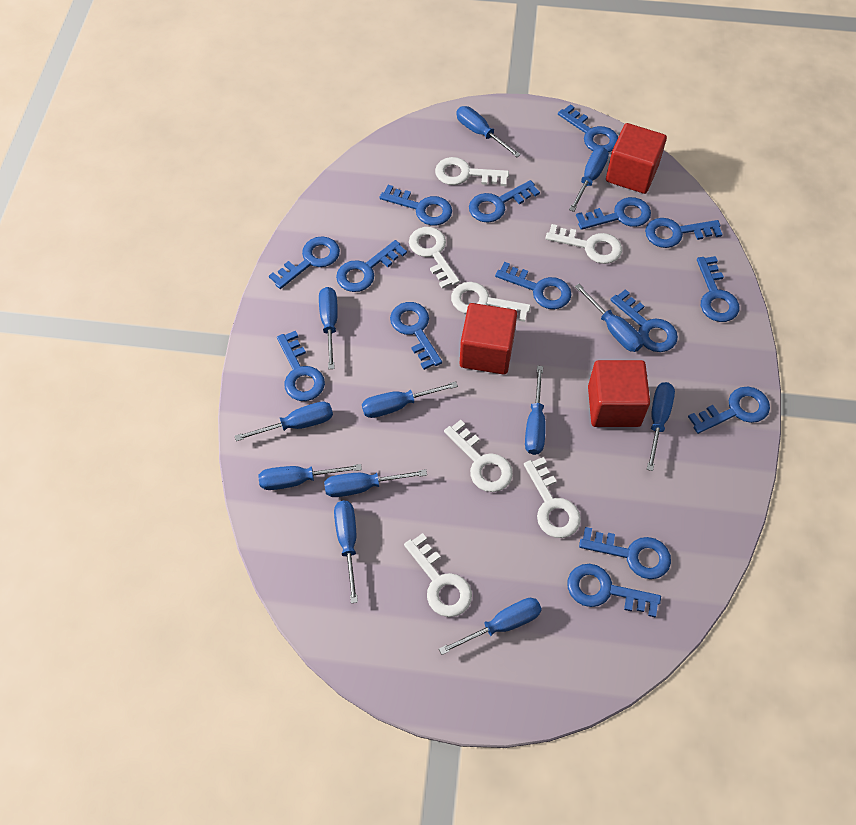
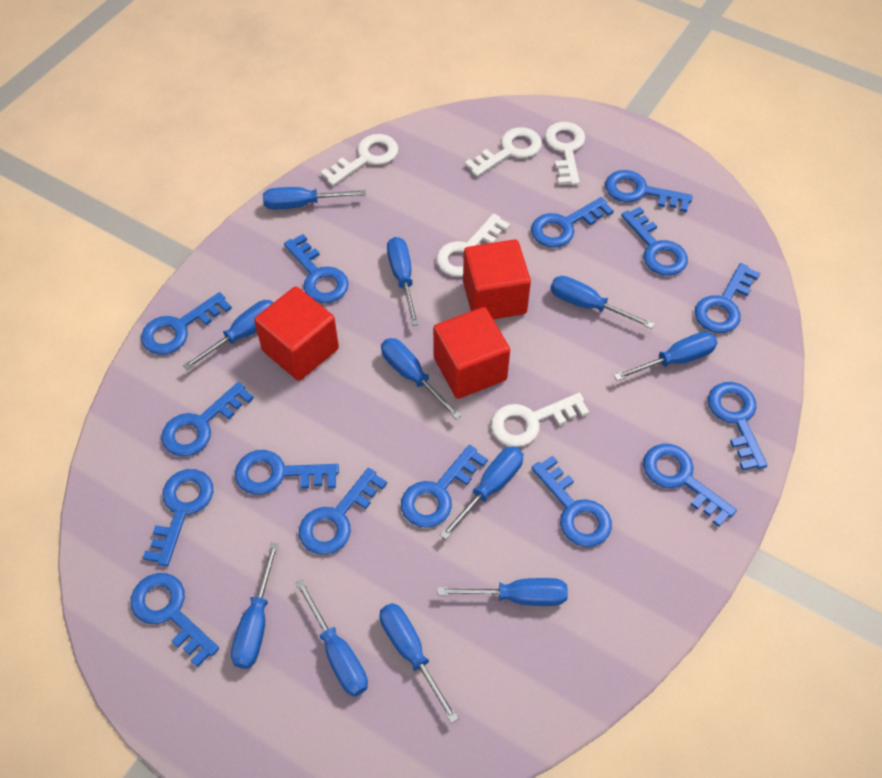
blue screwdriver: 12 -> 11
white key: 7 -> 5

